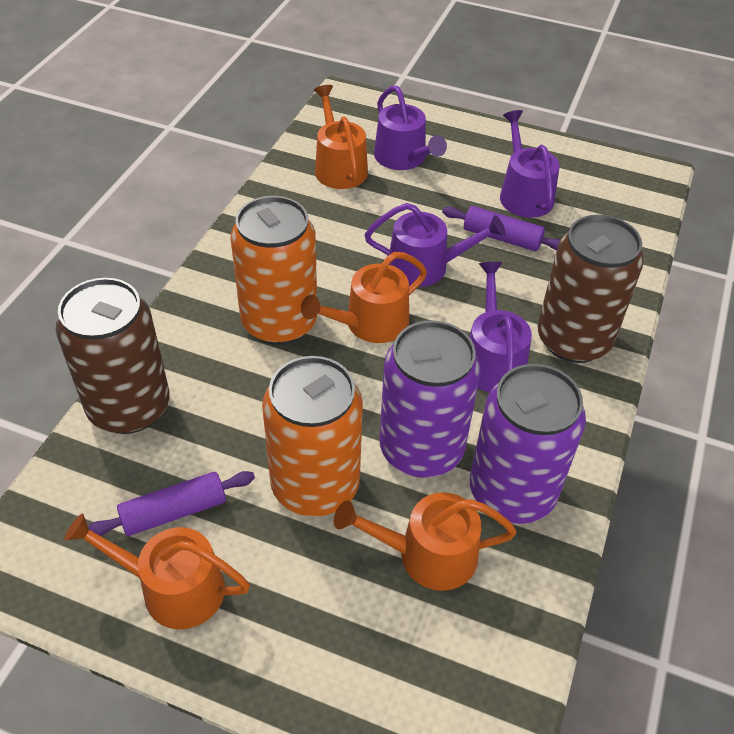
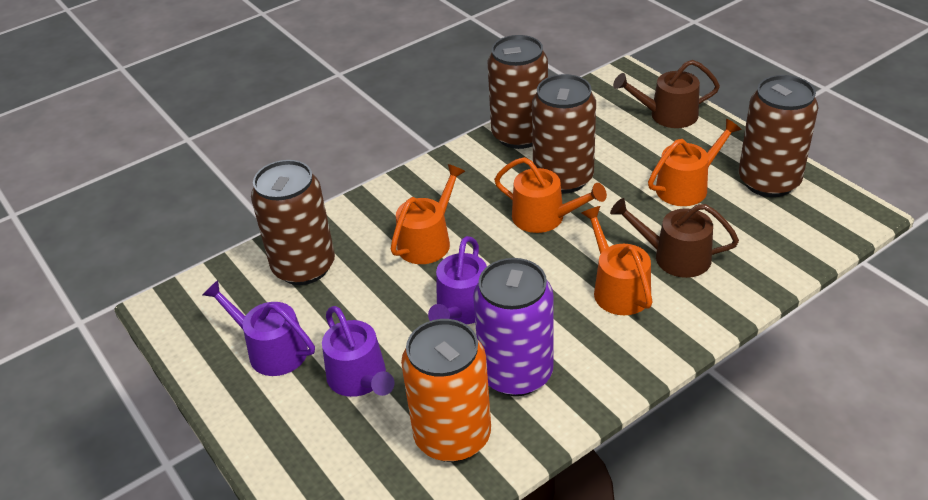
brown can: 2 -> 4
brown watering can: 0 -> 2
orange can: 2 -> 1
purple can: 2 -> 1
purple rolling pin: 2 -> 0
purple watering can: 4 -> 3

